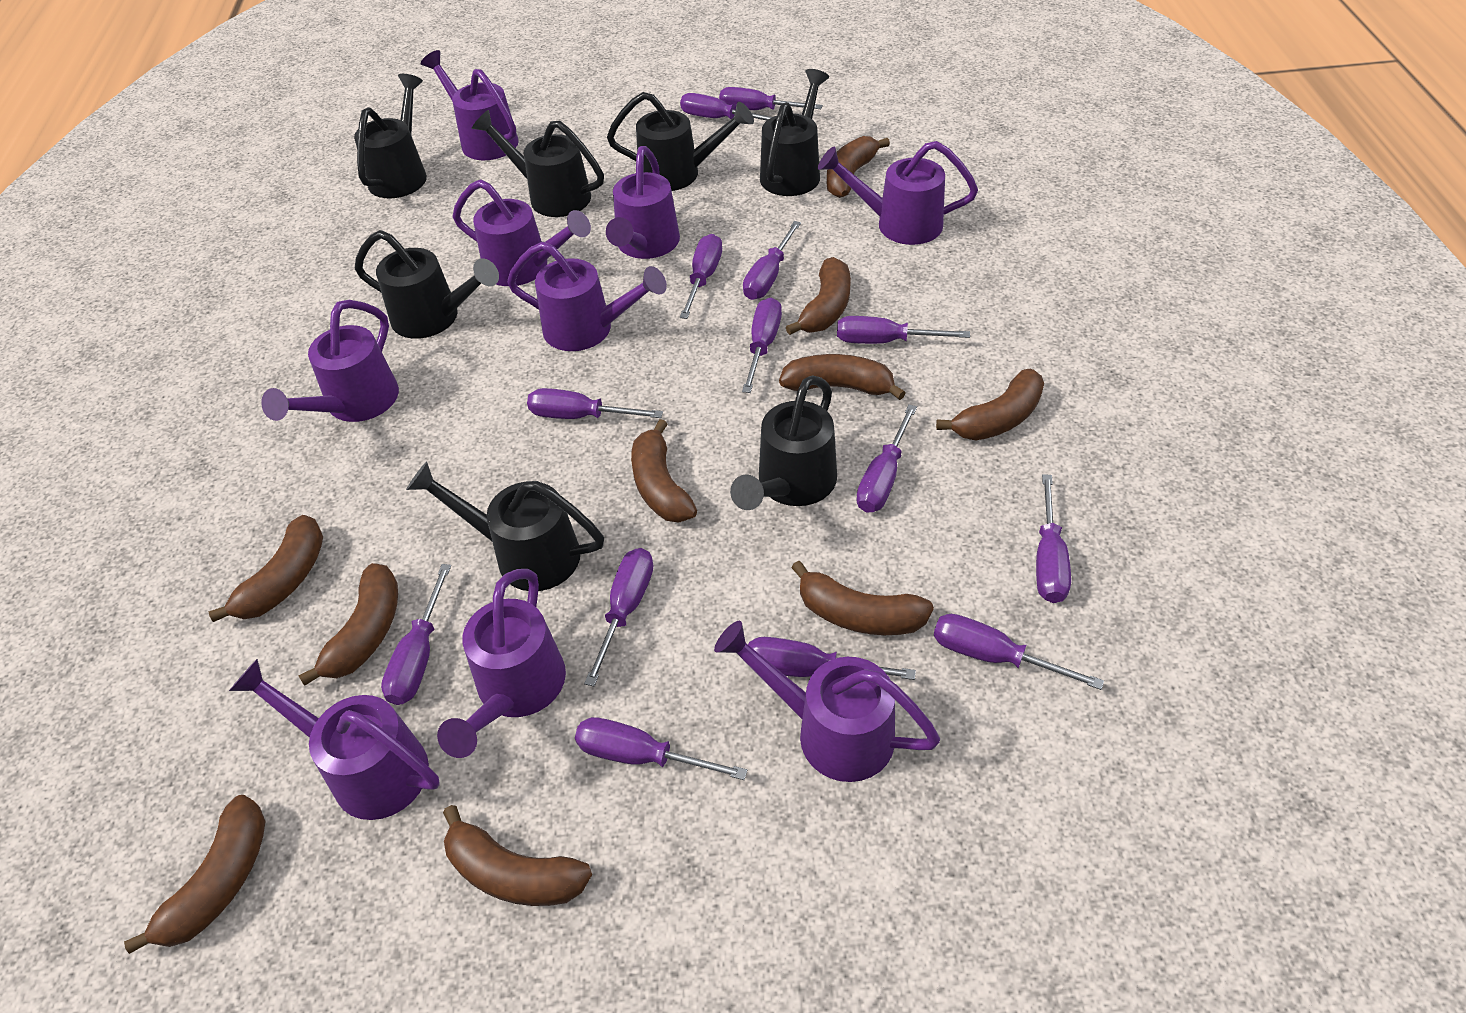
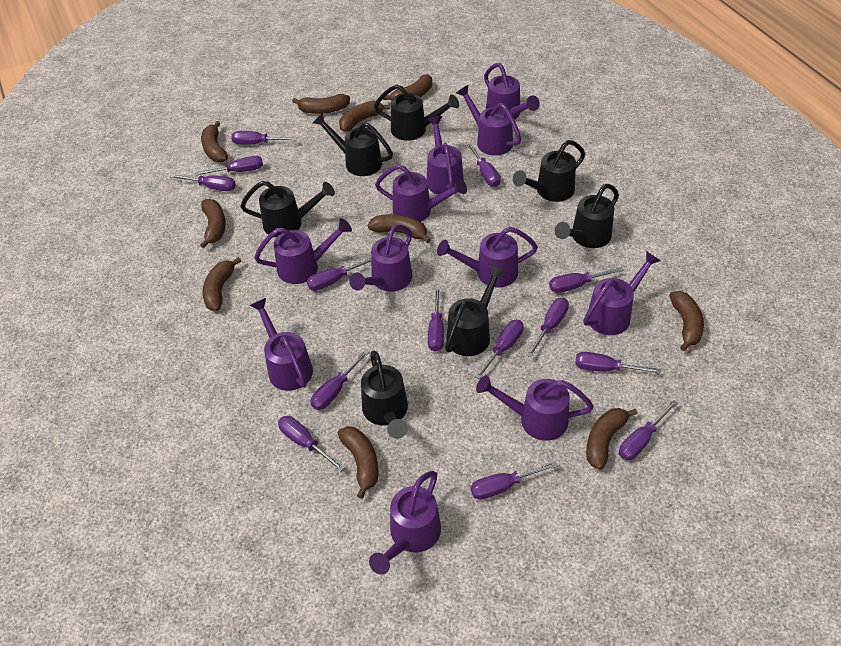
purple watering can: 9 -> 11

